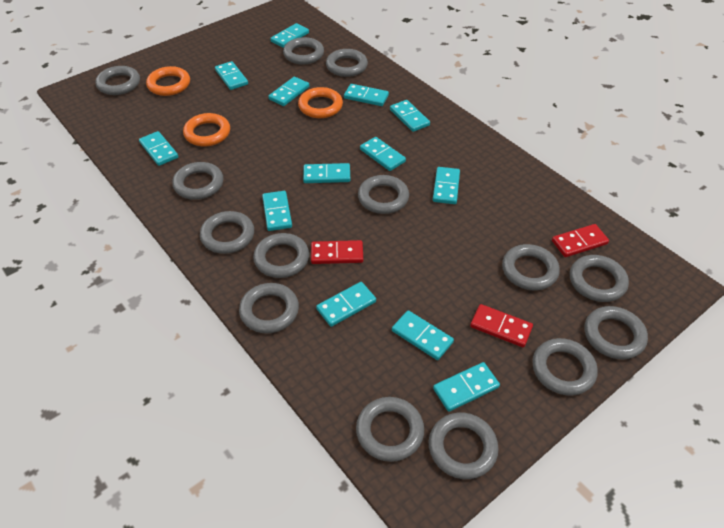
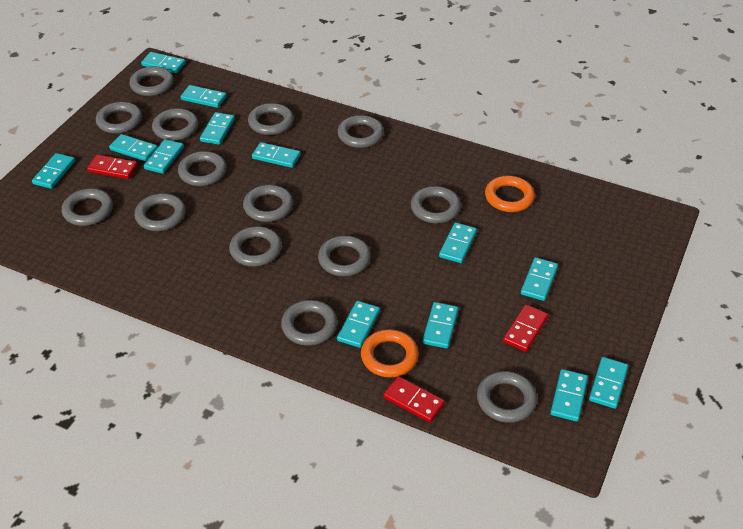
orange ring: 3 -> 2

